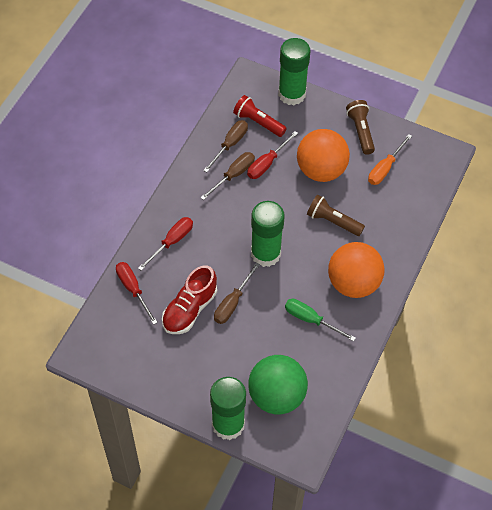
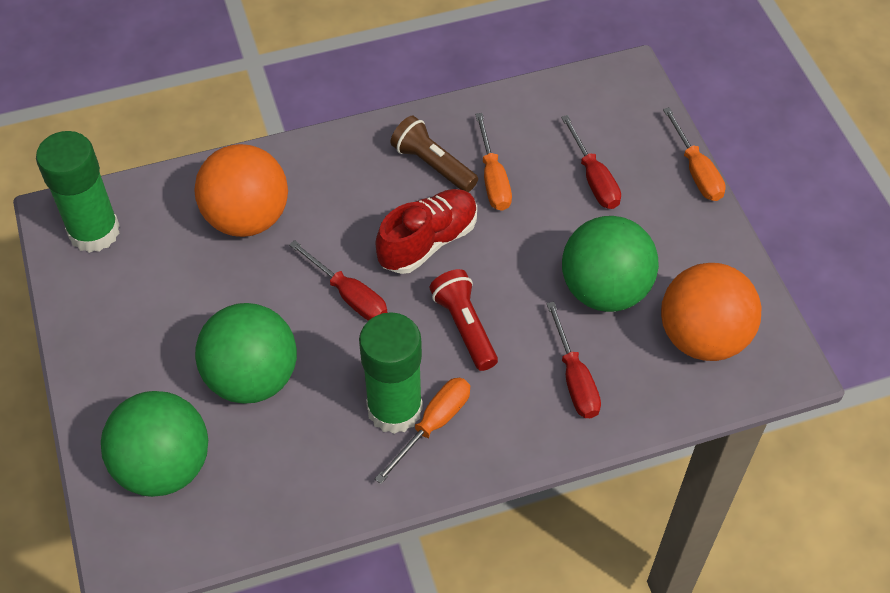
brown flashlight: 2 -> 1
brown screwdriver: 3 -> 0
green ball: 1 -> 3
green glue stick: 3 -> 2
green screwdriver: 1 -> 0
orange screwdriver: 1 -> 3

